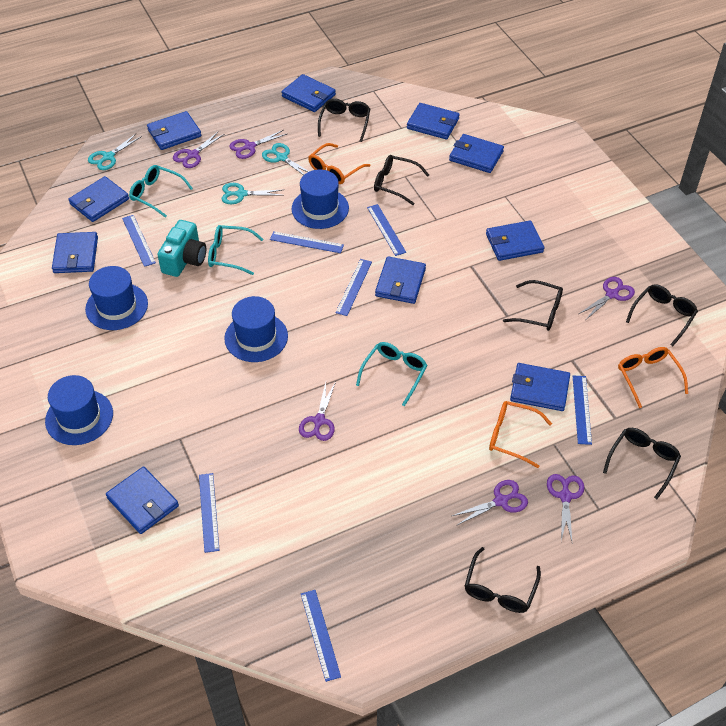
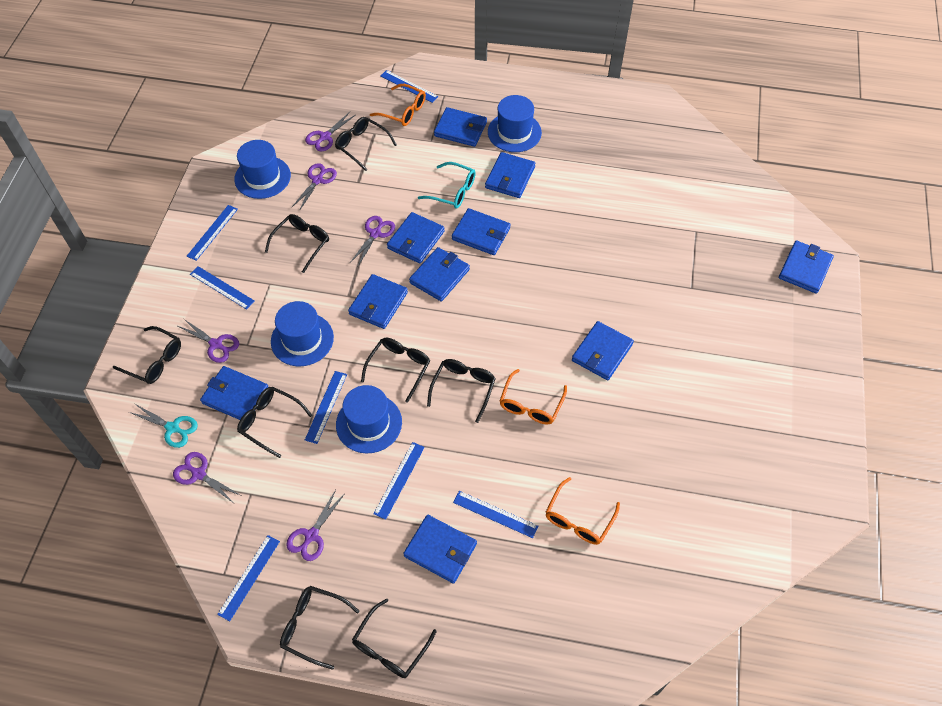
black glasses: 6 -> 8
turquoise camera: 1 -> 0
turquoise glasses: 3 -> 1
turquoise scissors: 3 -> 1

